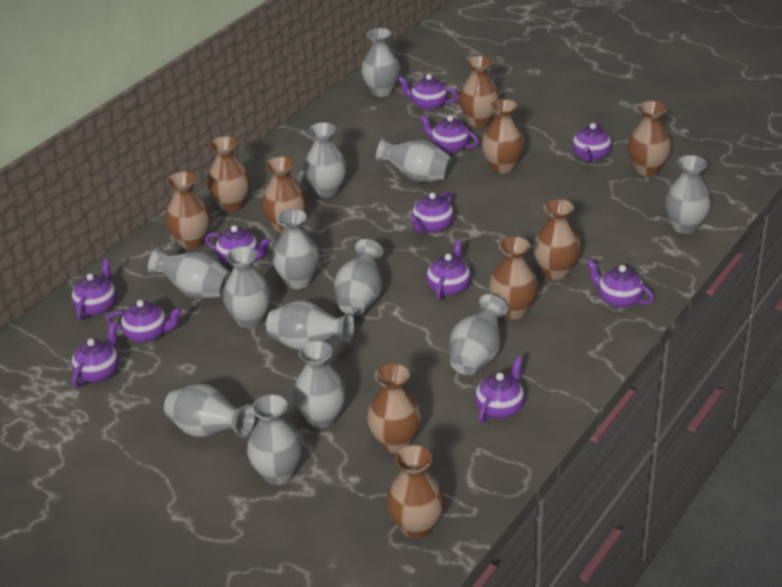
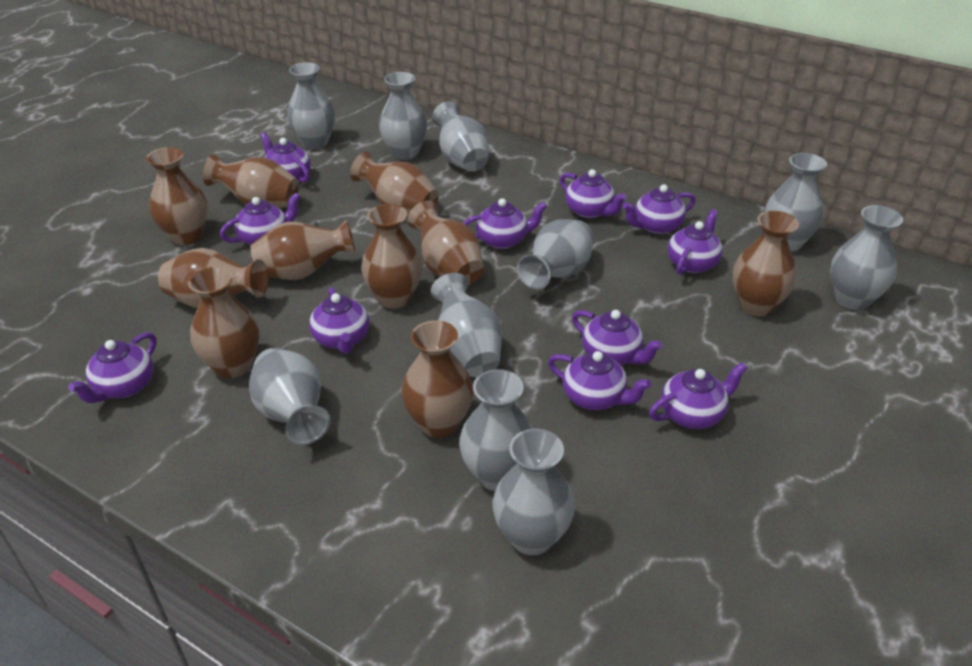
grey vase: 13 -> 10

